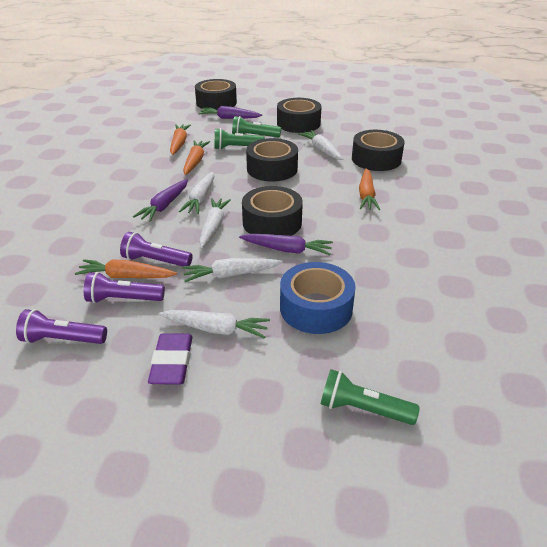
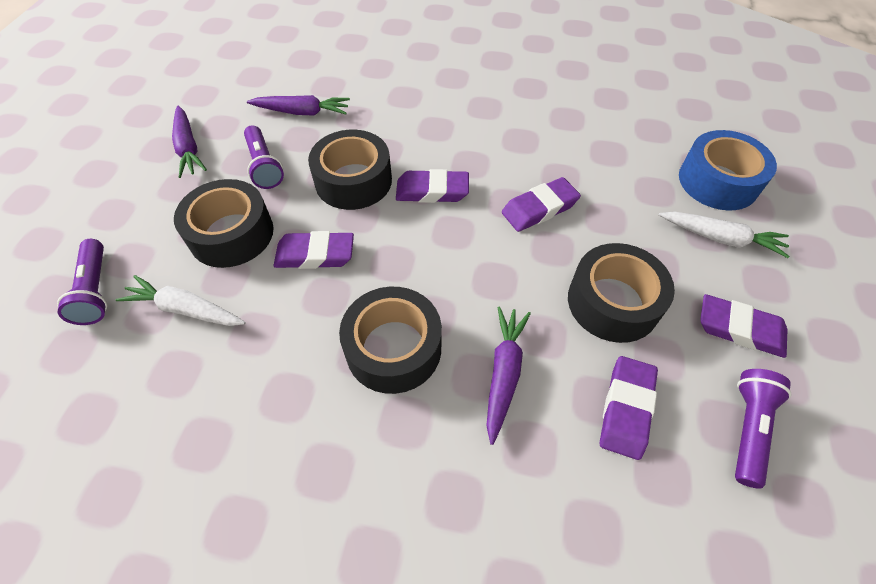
black tape: 5 -> 4
green flashlight: 3 -> 0
orange carrot: 4 -> 0
purple eraser: 1 -> 5
white carrot: 5 -> 2

